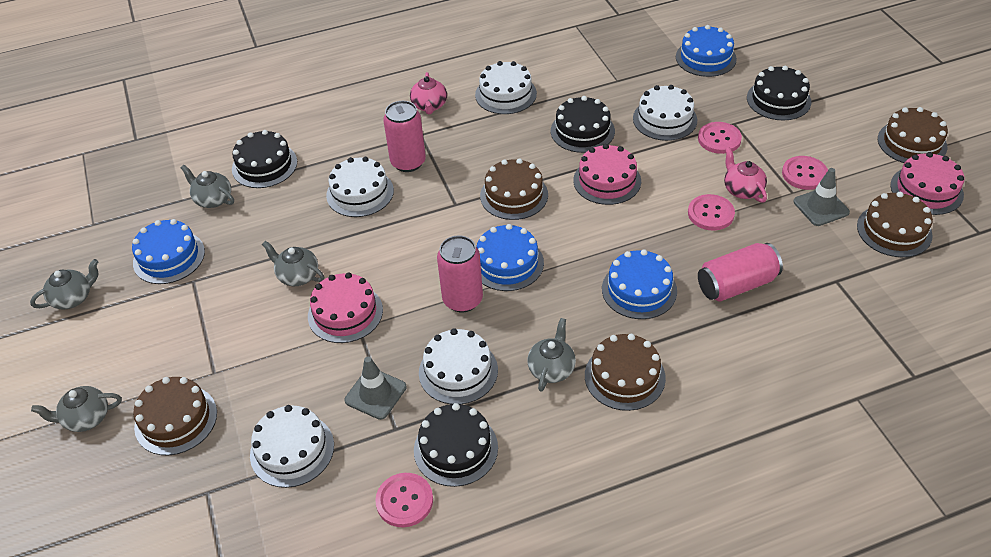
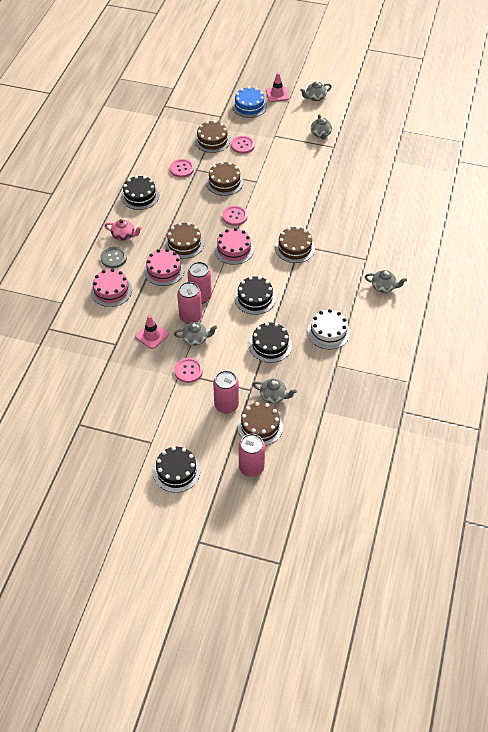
blue cake: 4 -> 1
grey button: 0 -> 1
grey traffic cone: 2 -> 0
pink can: 3 -> 4
pink teapot: 2 -> 1
pink traffic cone: 0 -> 2
white cake: 5 -> 1

